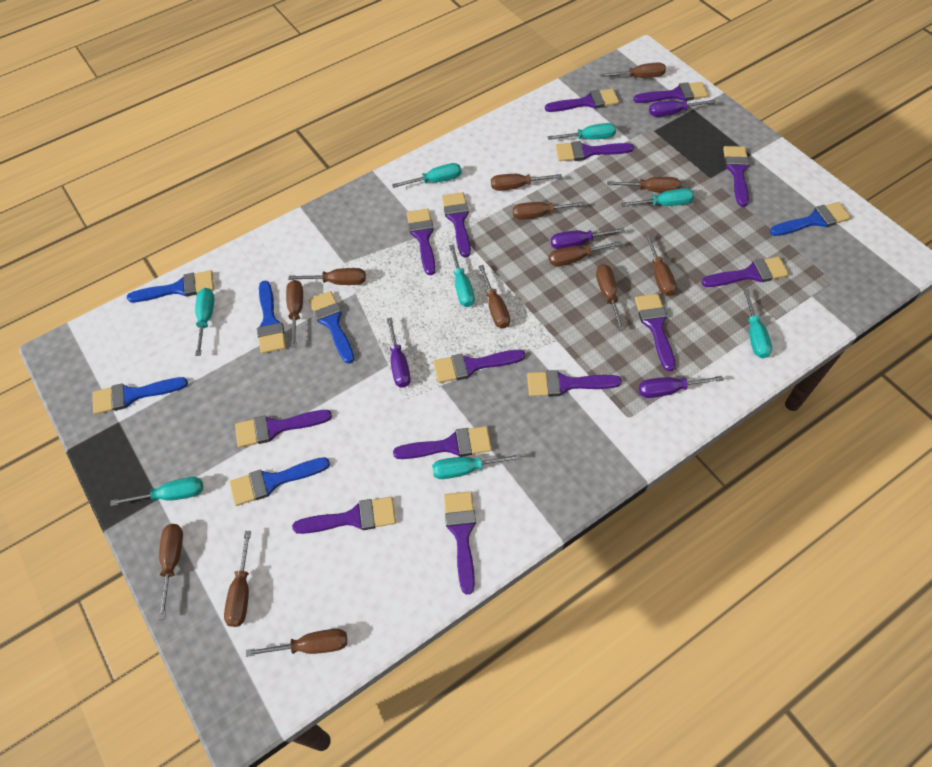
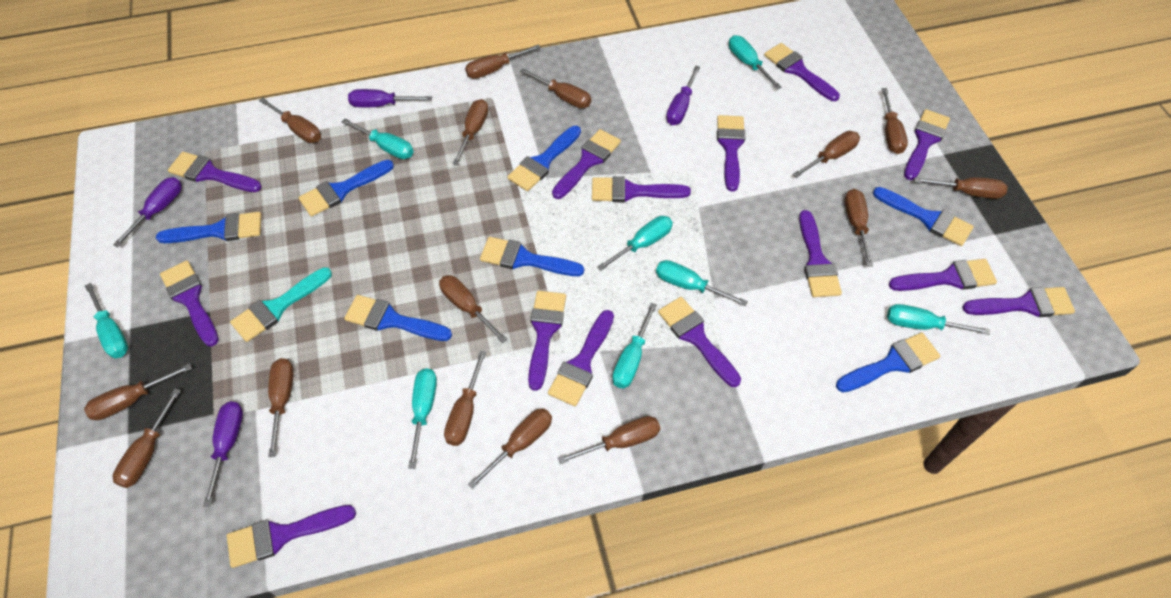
blue brush: 6 -> 7
brown screwdriver: 13 -> 15
turquoise brush: 0 -> 1

